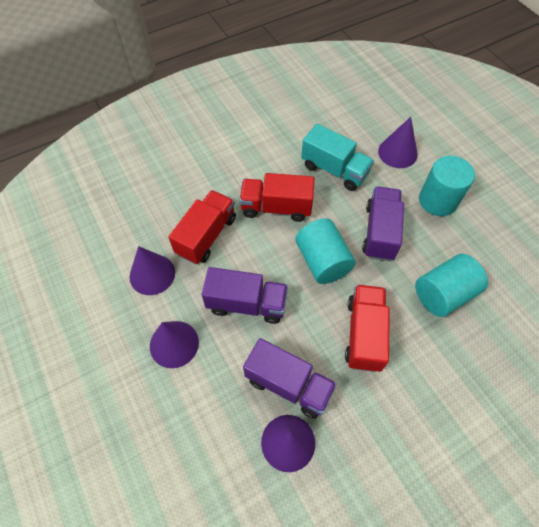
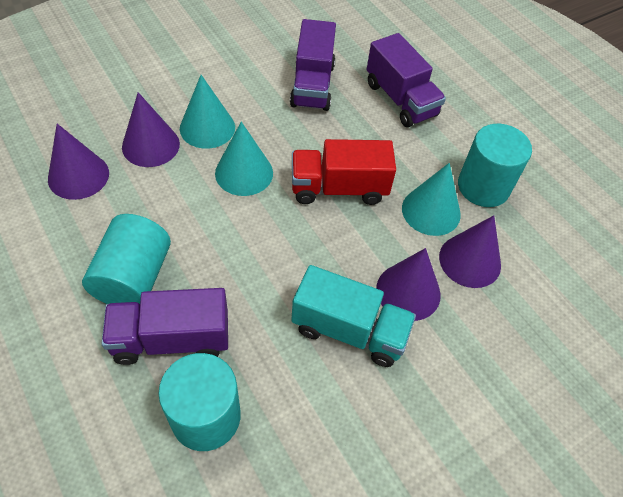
red truck: 3 -> 1
turquoise cone: 0 -> 3

